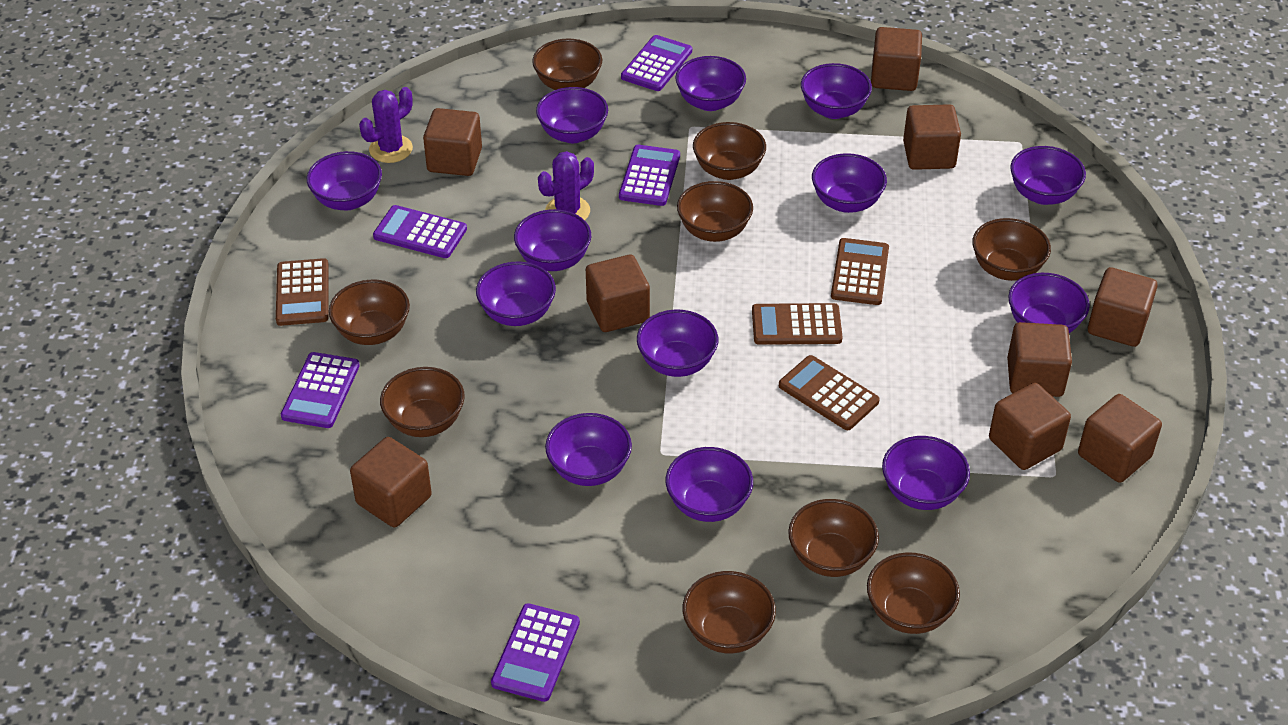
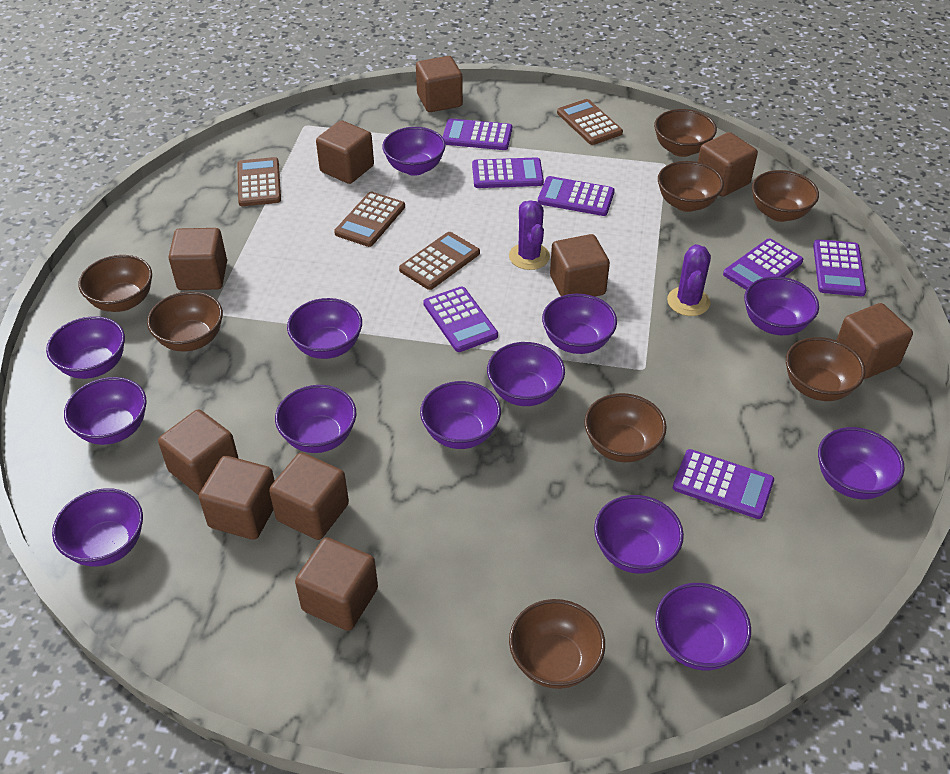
brown bowl: 9 -> 8
brown cube: 9 -> 10
purple calculator: 5 -> 7

